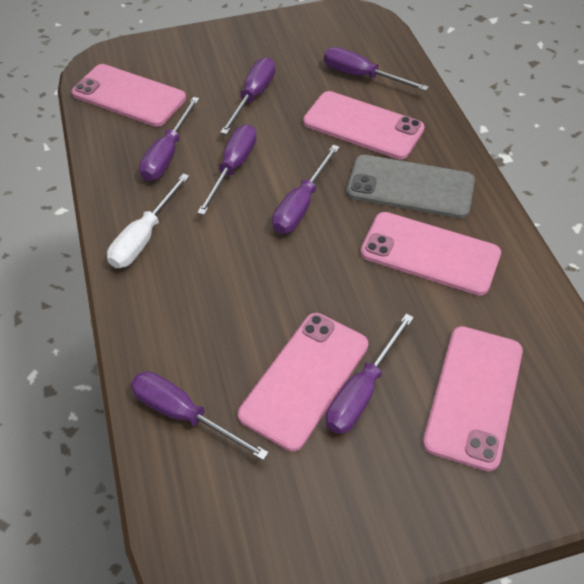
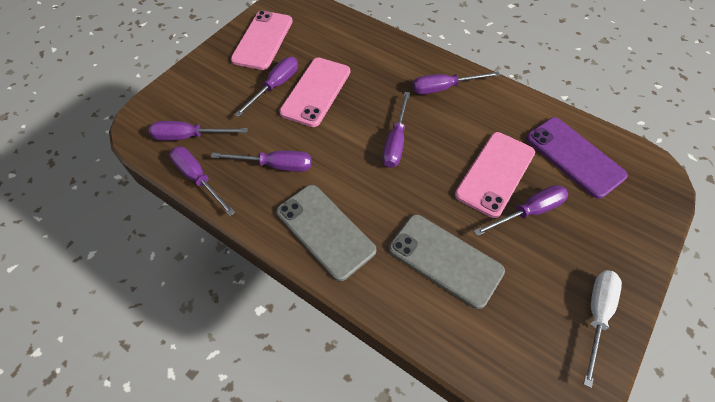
grey phone: 1 -> 2
pink phone: 5 -> 3
purple phone: 0 -> 1

